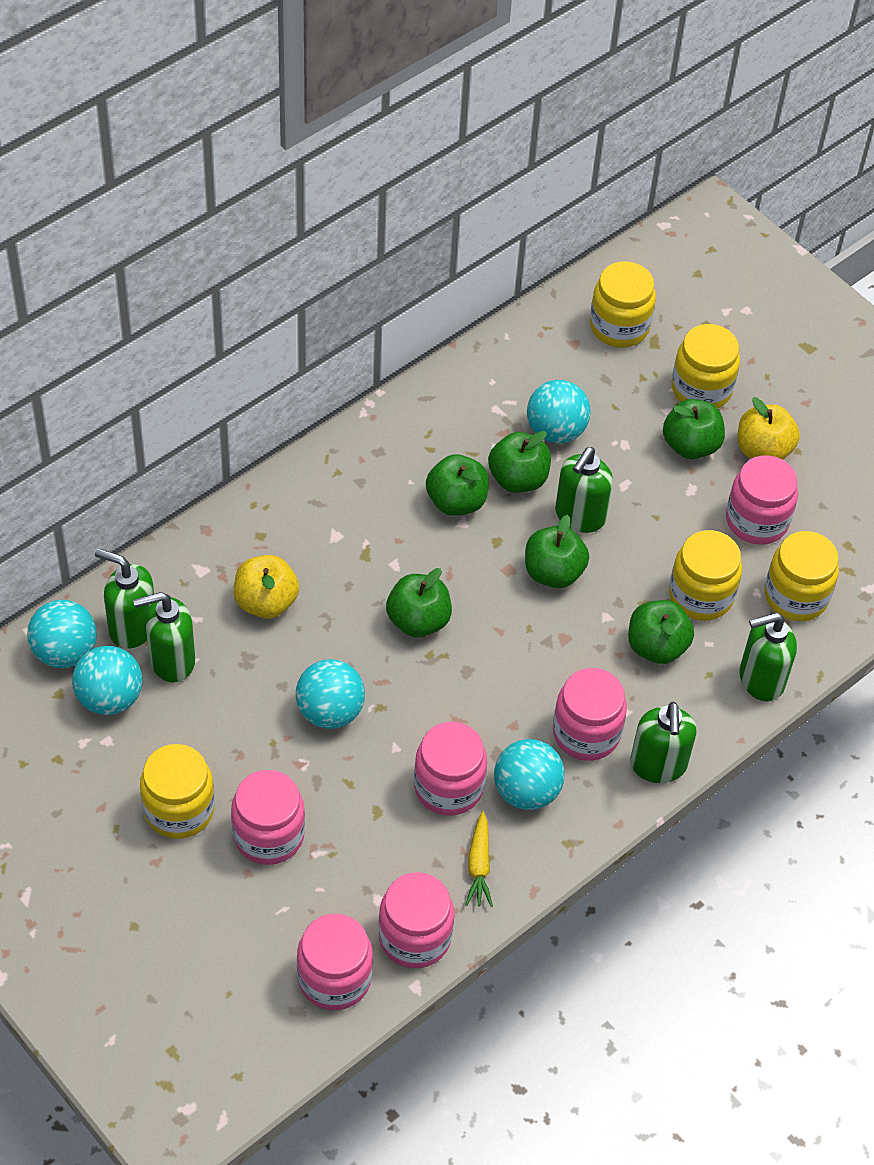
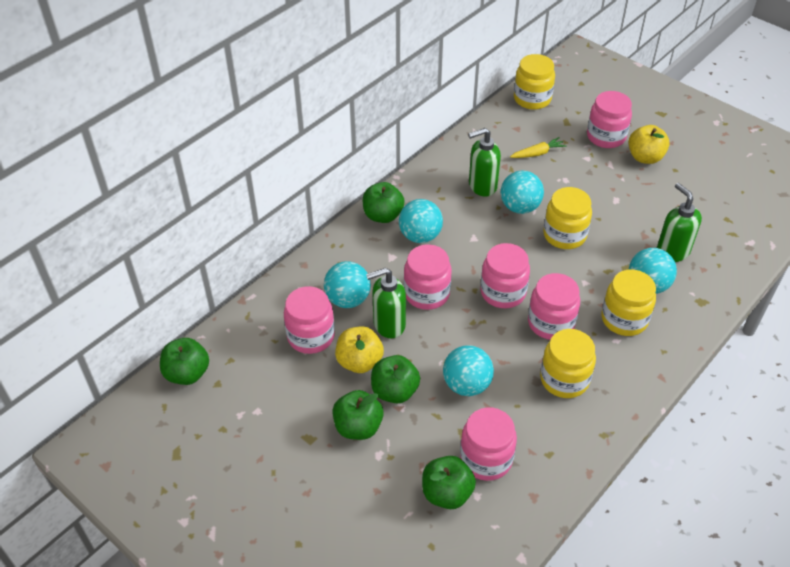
green apple: 6 -> 5
green soap dispenser: 5 -> 3
yellow jar: 5 -> 4

